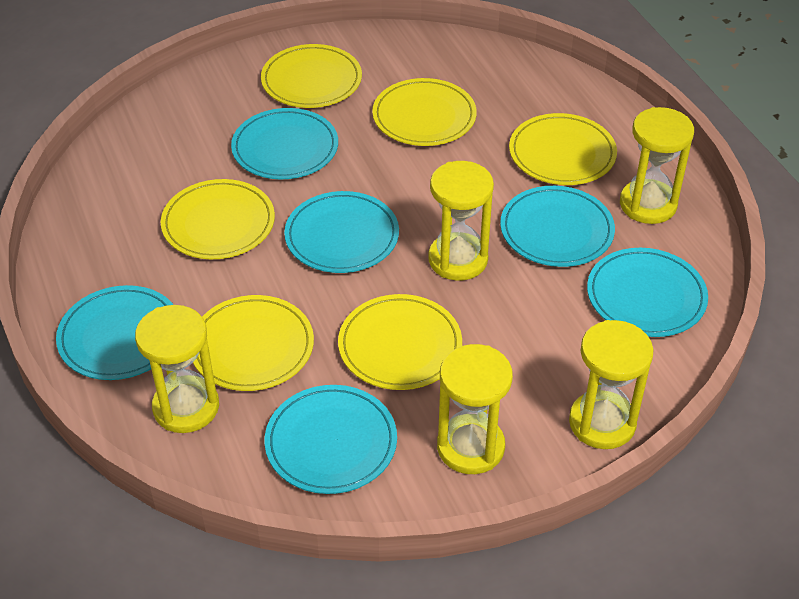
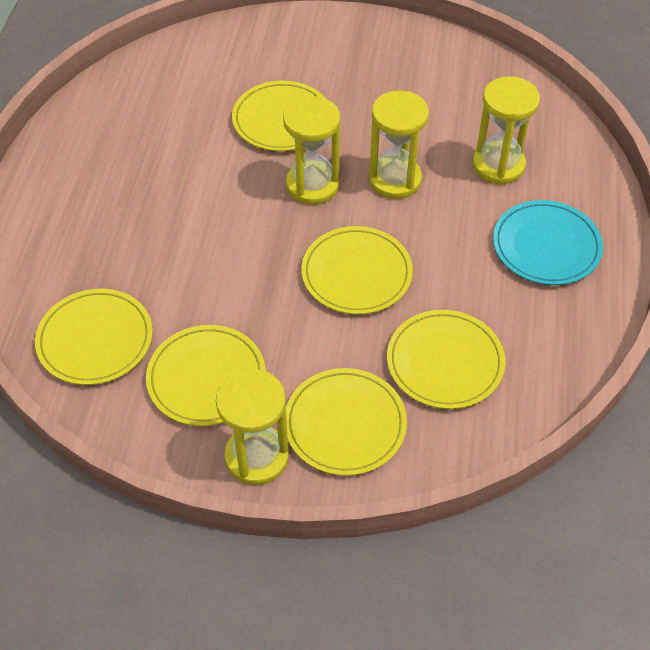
turquoise plate: 6 -> 1
yellow hourglass: 5 -> 4

